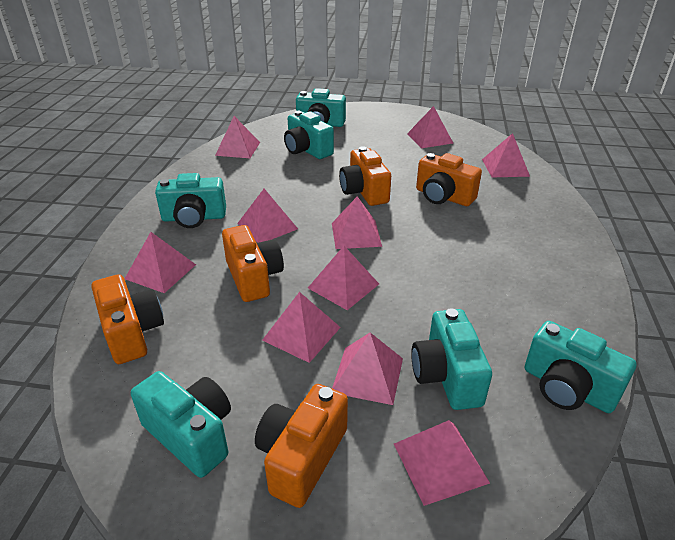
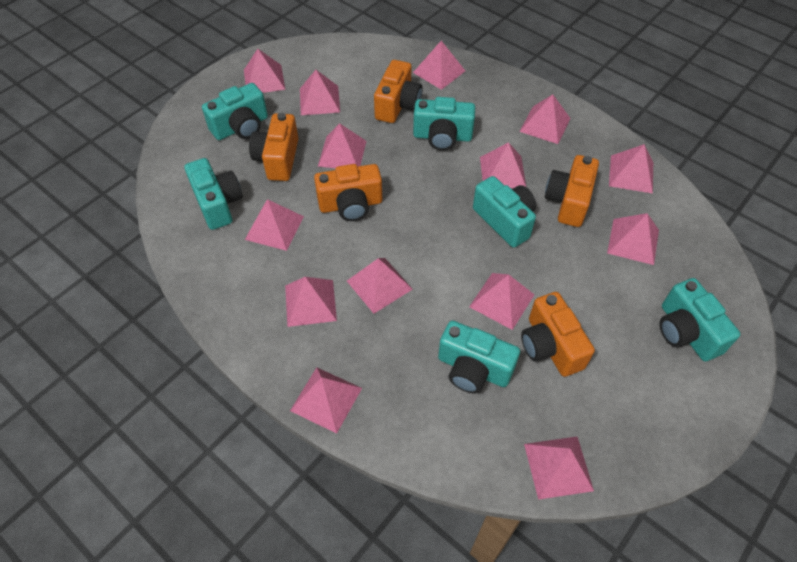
pink pyramid: 10 -> 14

